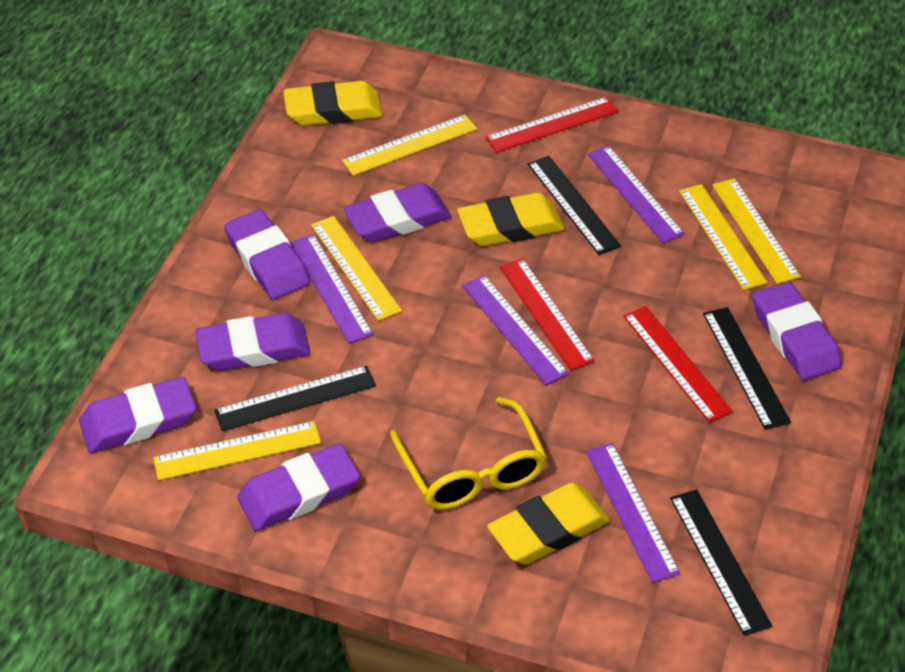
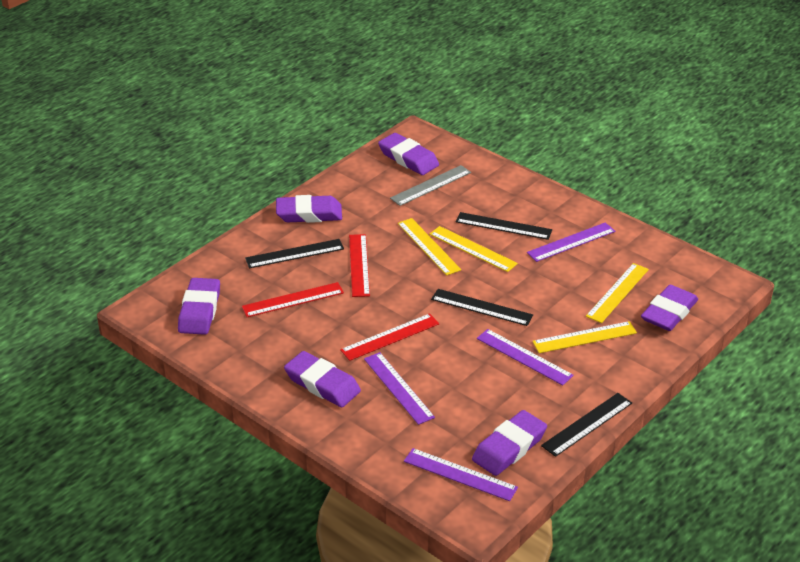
grey ruler: 0 -> 1
yellow eraser: 3 -> 0
yellow glasses: 1 -> 0
yellow ruler: 5 -> 4

